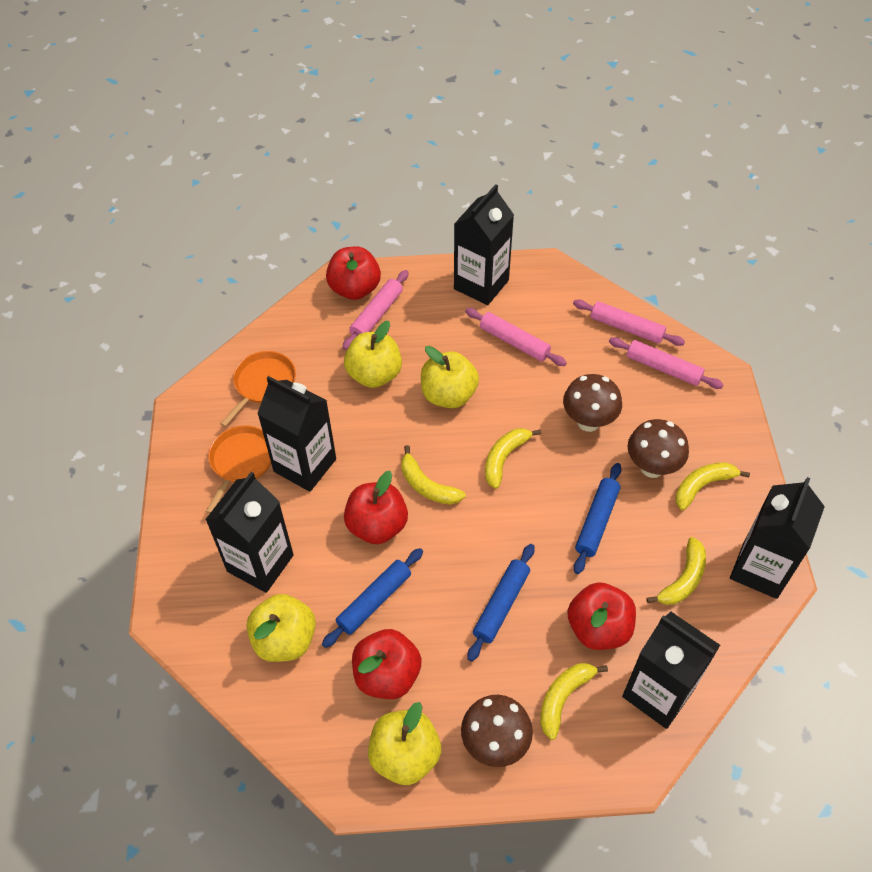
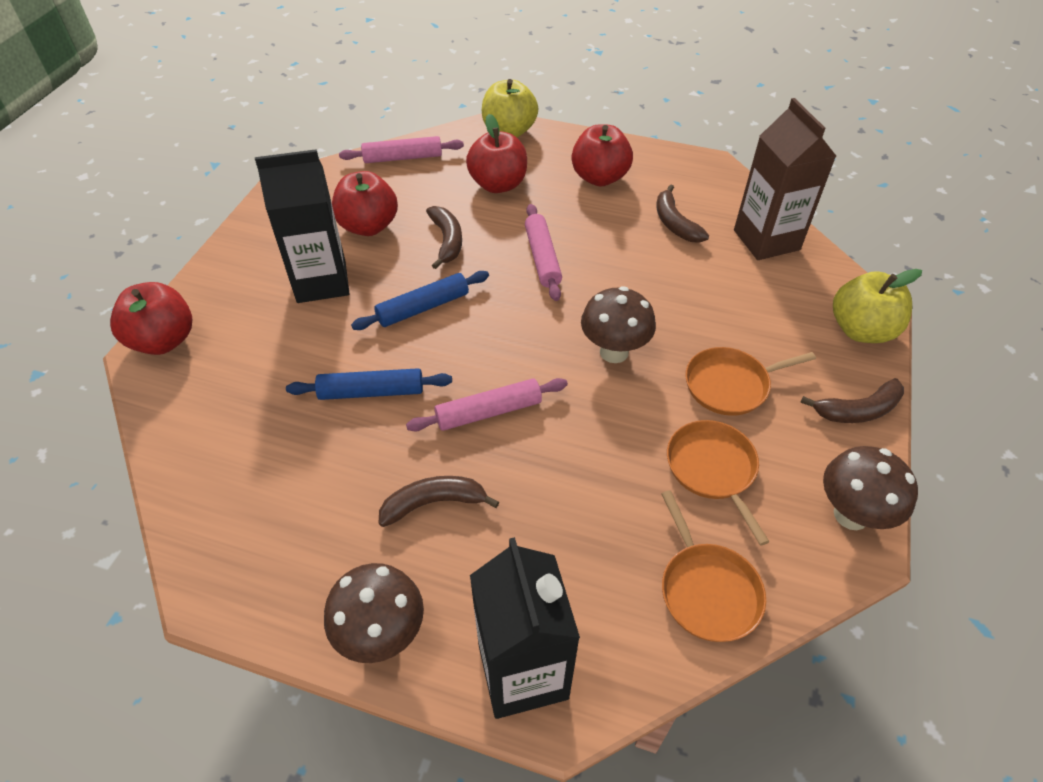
black carton: 5 -> 2
blue rolling pin: 3 -> 2
brown banana: 0 -> 4
brown carton: 0 -> 1
orange pan: 2 -> 3
pink rolling pin: 4 -> 3
yellow apple: 4 -> 2
yellow banana: 5 -> 0

